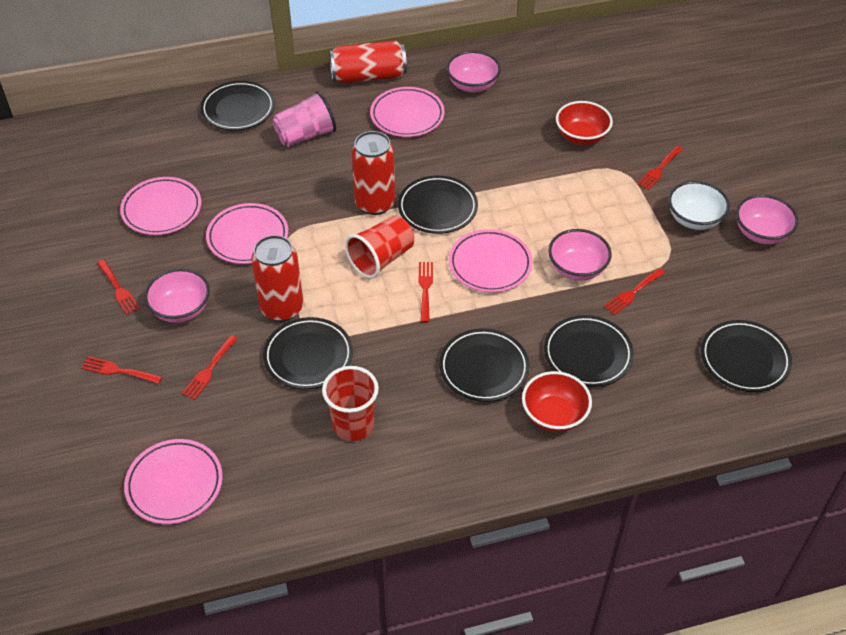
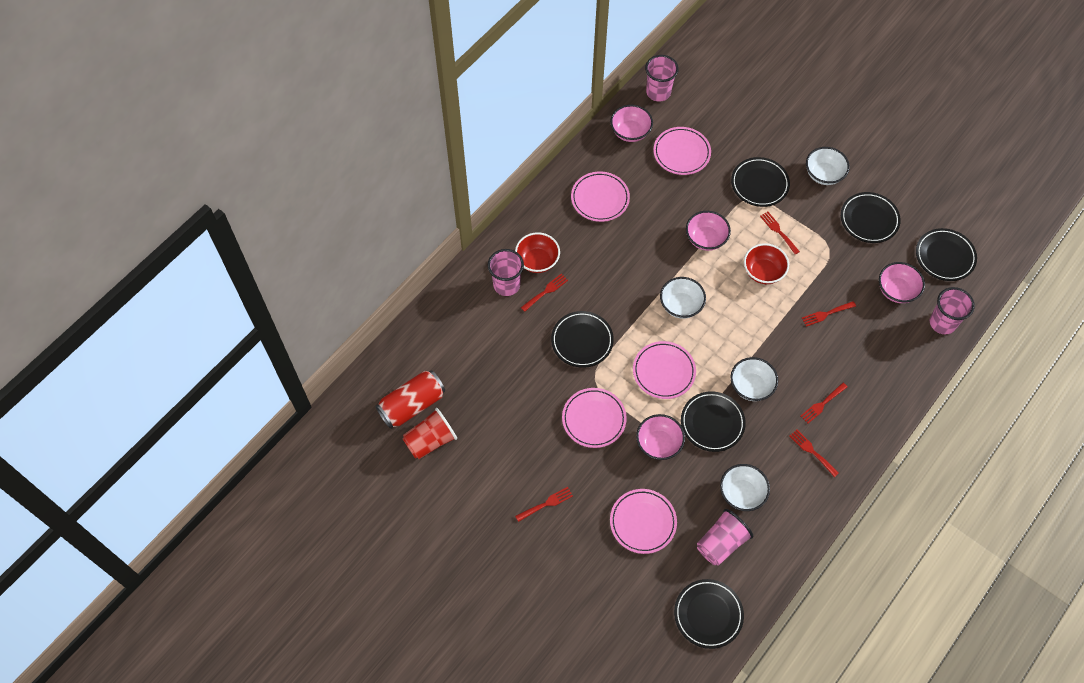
pink cup: 1 -> 4
red can: 3 -> 1
red cup: 2 -> 1
white bowl: 1 -> 4

